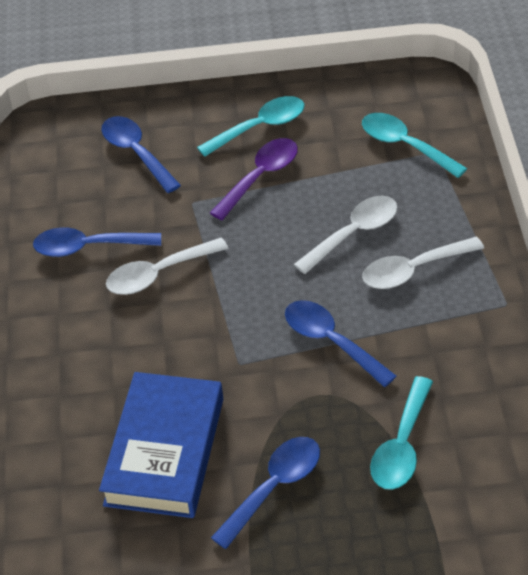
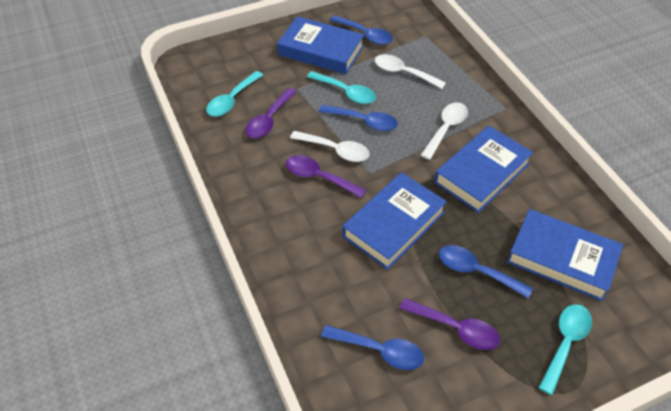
blue book: 1 -> 4
purple spoon: 1 -> 3

